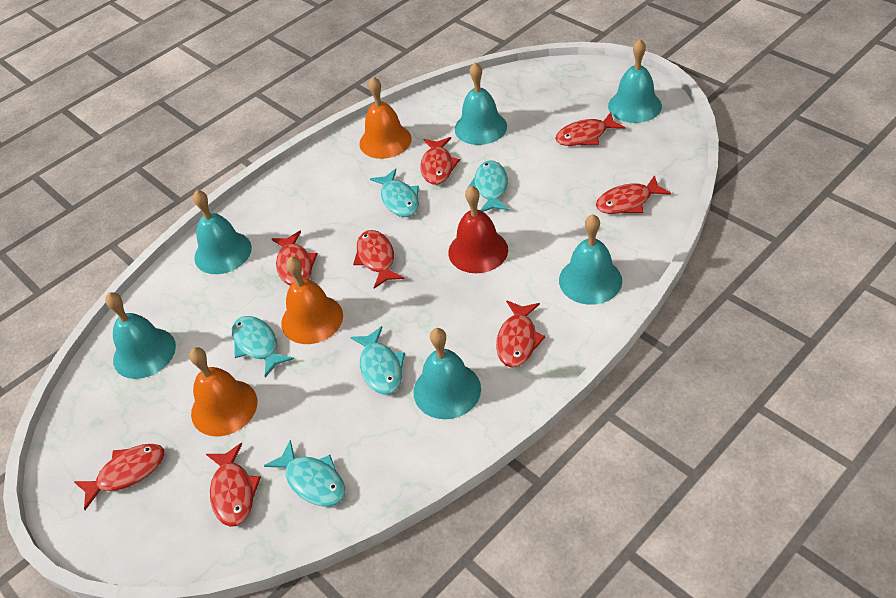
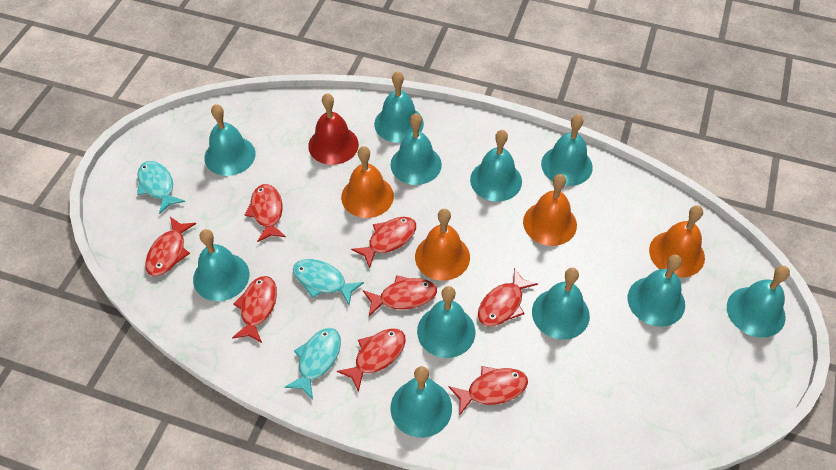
orange bell: 3 -> 4
turquoise bell: 6 -> 11
turquoise fish: 5 -> 3

